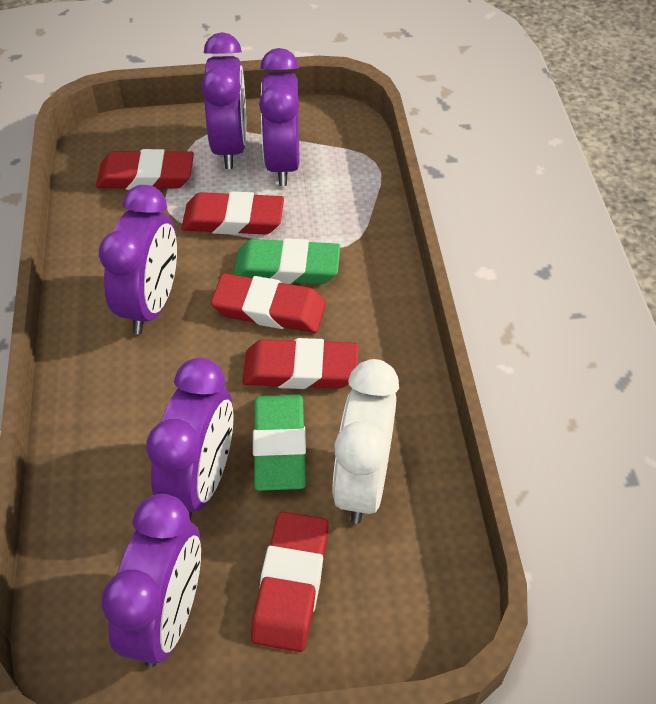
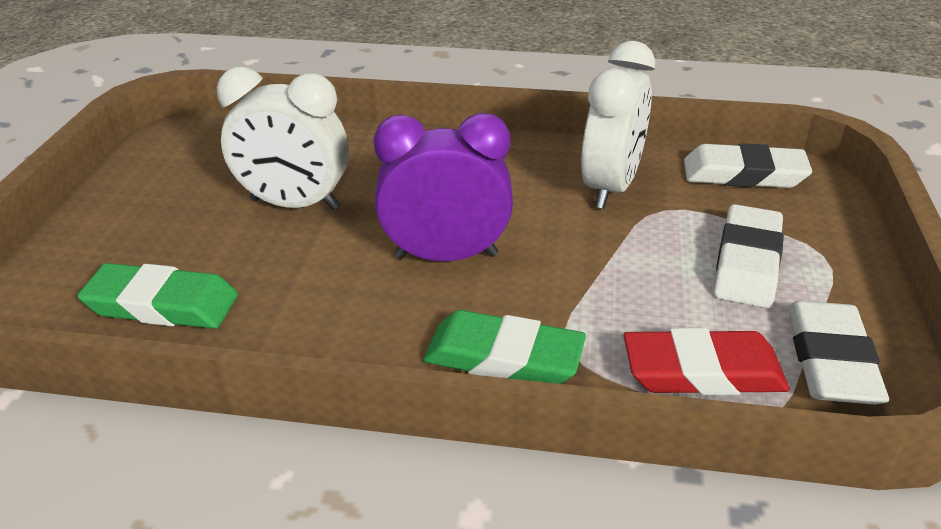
purple clock: 5 -> 1
red eraser: 5 -> 1
white clock: 1 -> 2
white eraser: 0 -> 3

